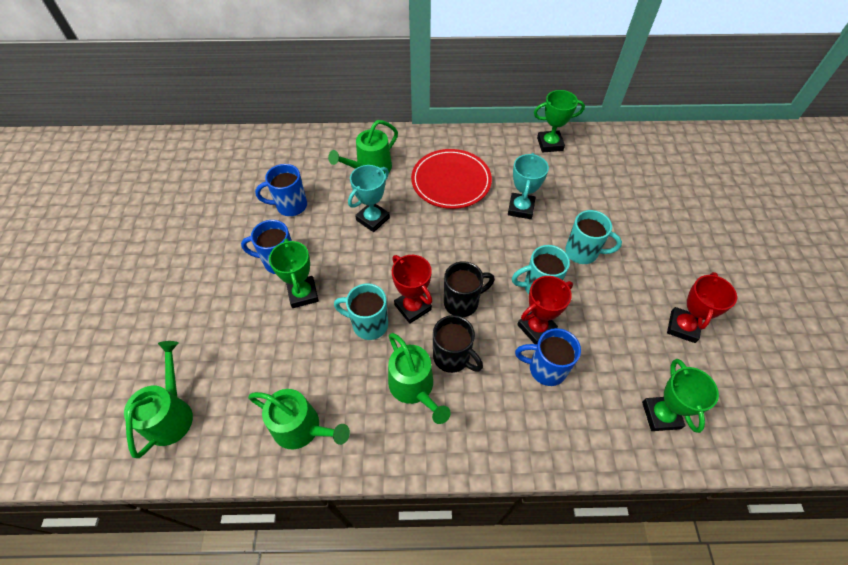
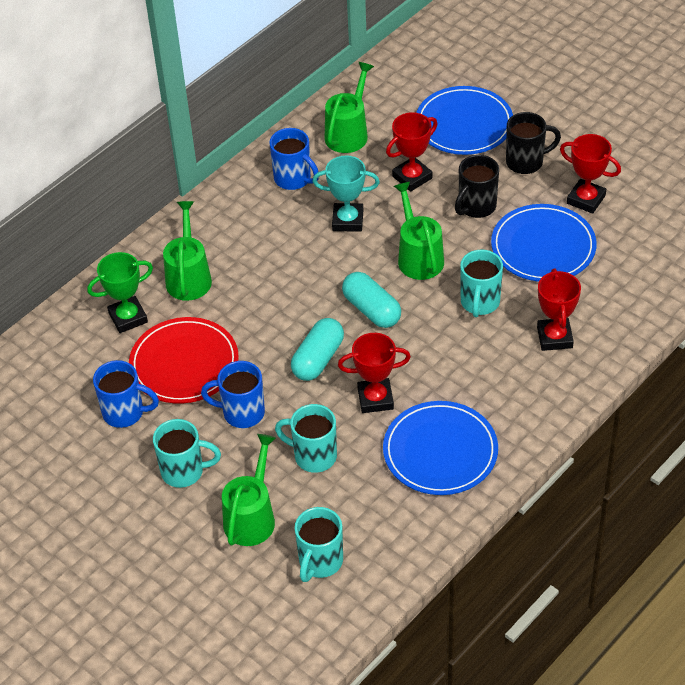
blue plate: 0 -> 3
green trophy: 3 -> 1
red trophy: 3 -> 4
turquoise capsule: 0 -> 2
turquoise mug: 3 -> 4
turquoise trophy: 2 -> 1

